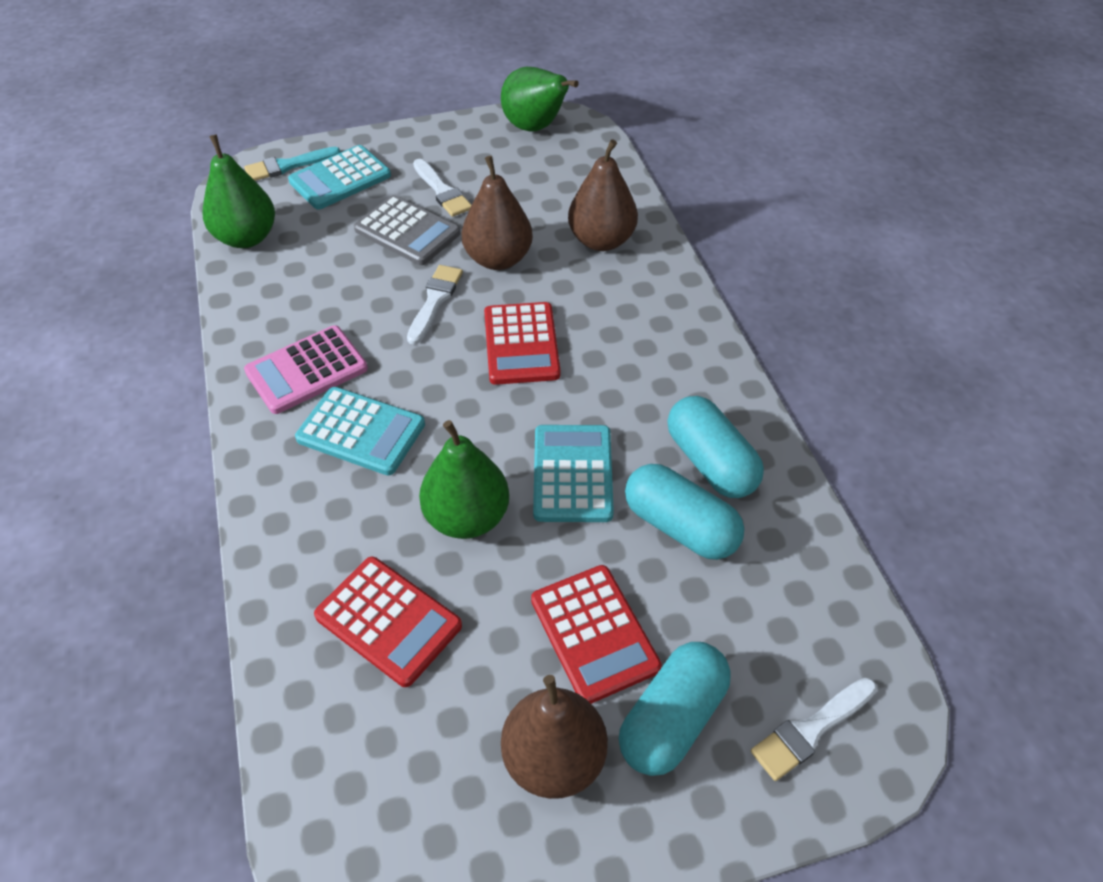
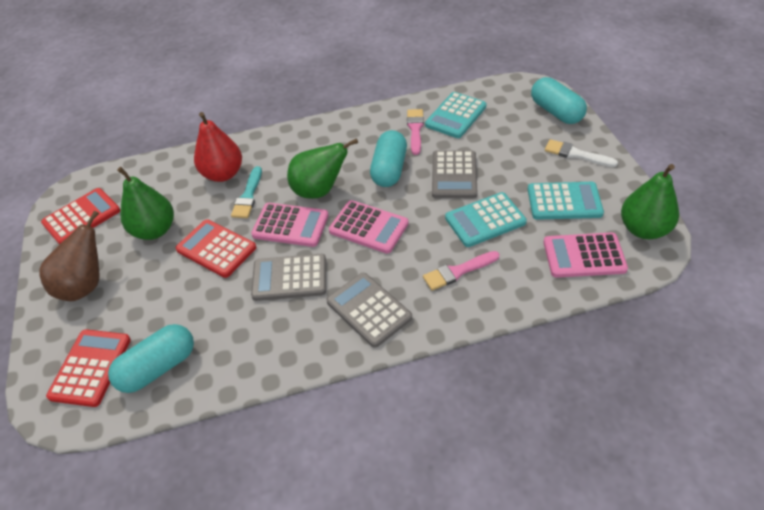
brown pear: 3 -> 1
grey calculator: 1 -> 3
pink brush: 0 -> 2
pink calculator: 1 -> 3
red pear: 0 -> 1
white brush: 3 -> 1

